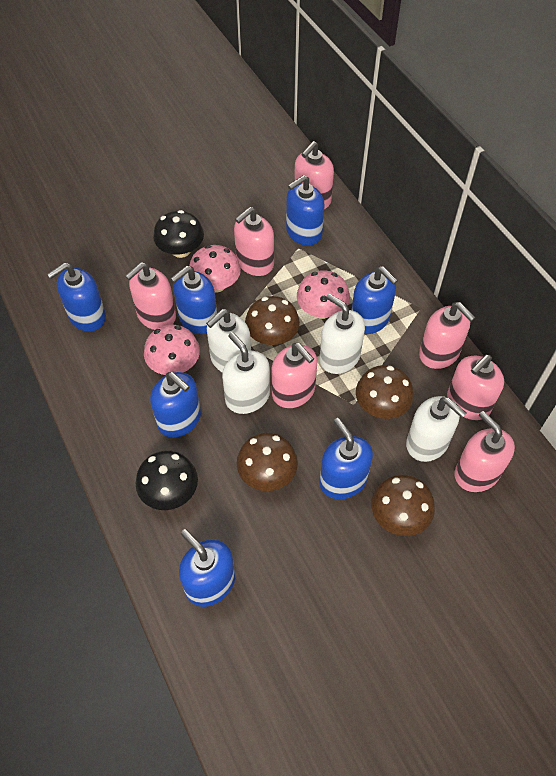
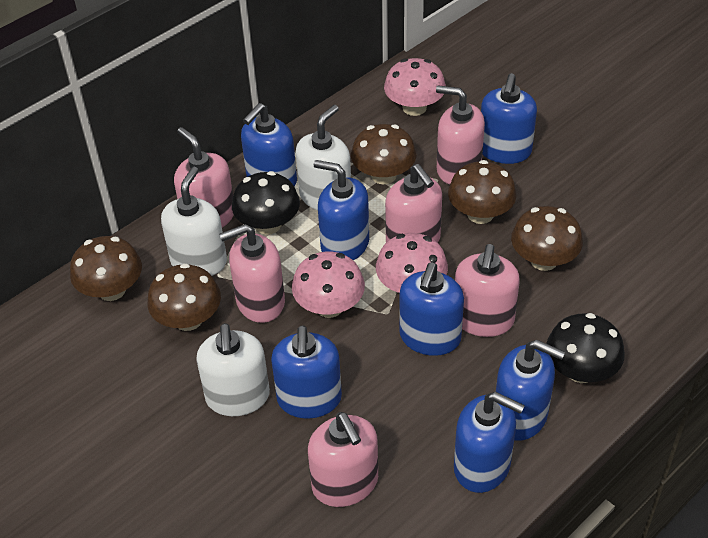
brown mushroom: 4 -> 5
pink soap dispenser: 7 -> 6
white soap dispenser: 4 -> 3

